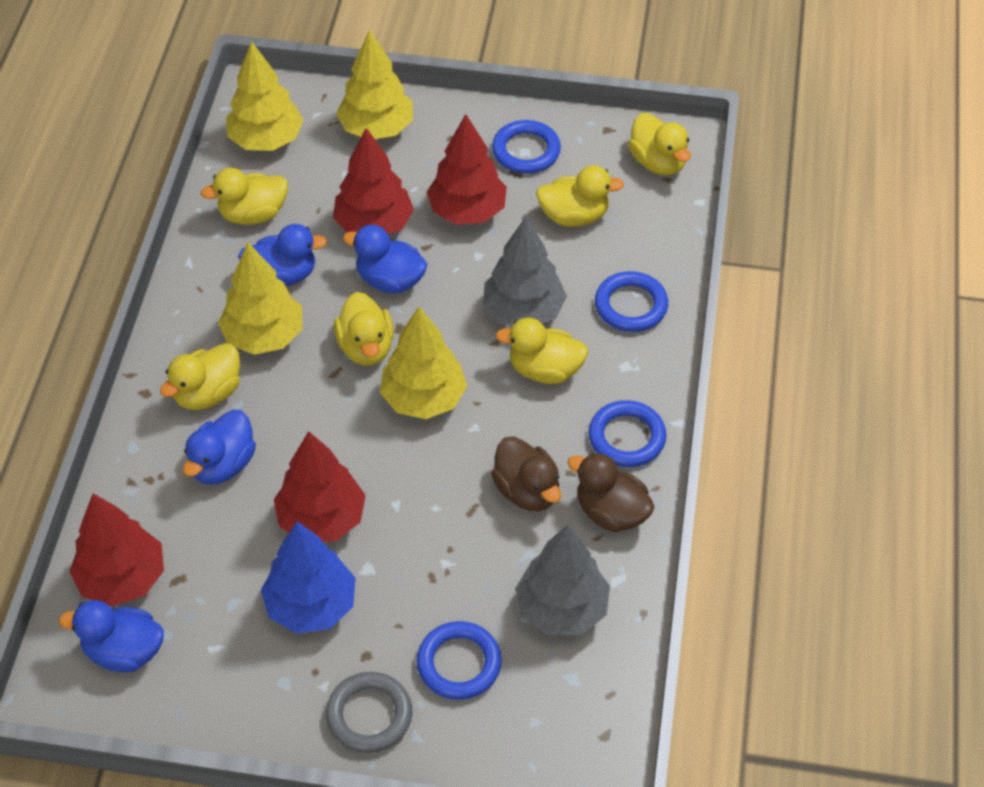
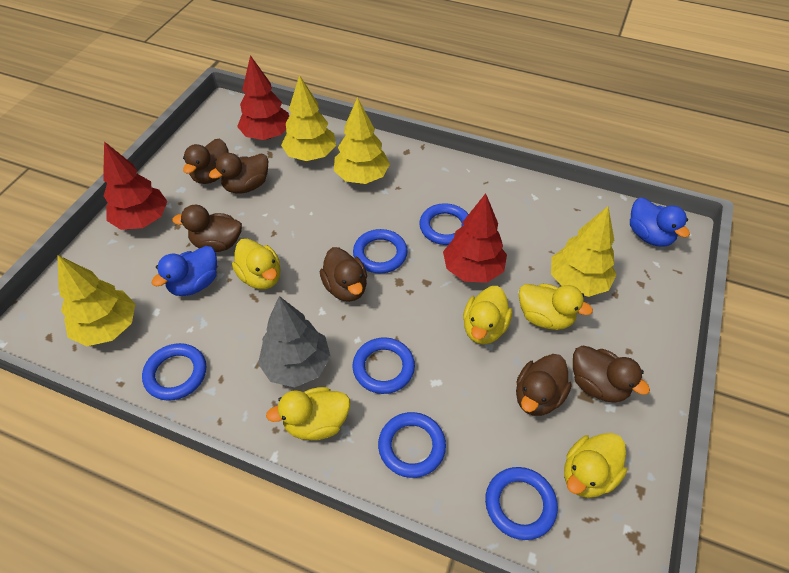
blue duck: 4 -> 2
blue ring: 4 -> 6
blue tree: 1 -> 0
brown duck: 2 -> 6
grey ring: 1 -> 0
grey tree: 2 -> 1
red tree: 4 -> 3
yellow duck: 6 -> 5

